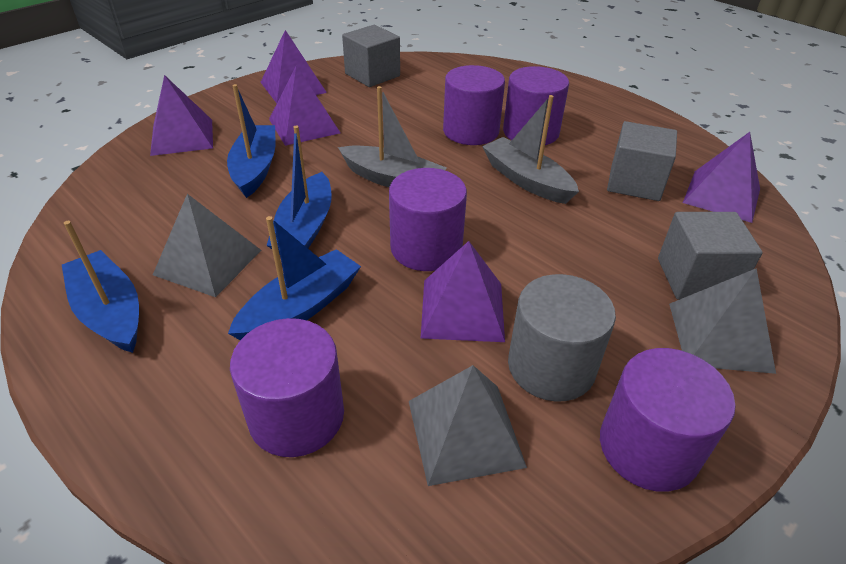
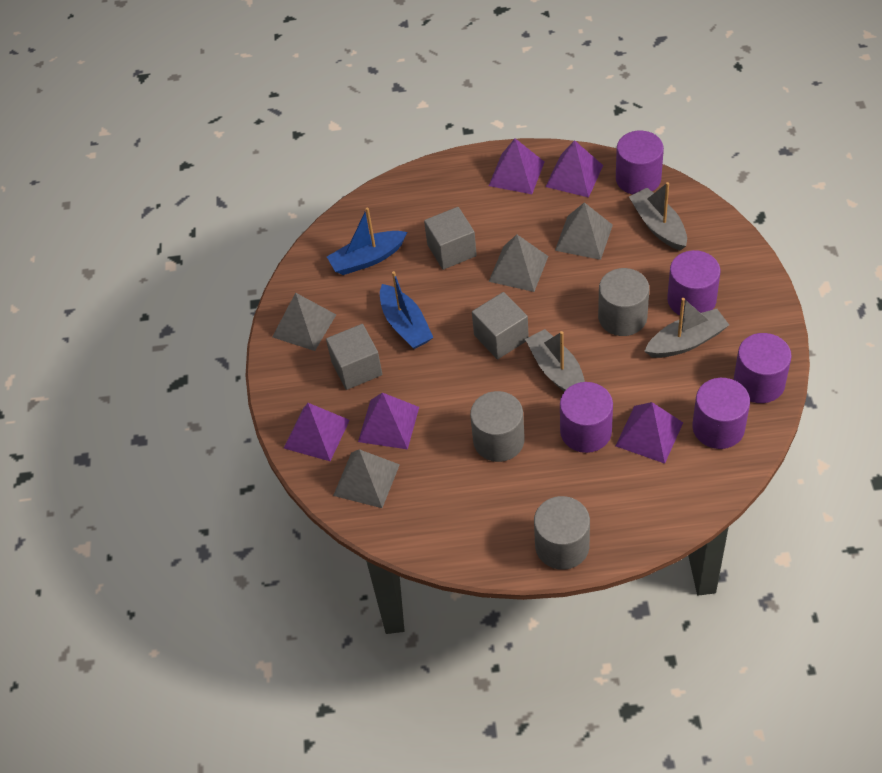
blue boat: 4 -> 2
grey boat: 2 -> 3
grey cylinder: 1 -> 3
grey pyramid: 3 -> 4

